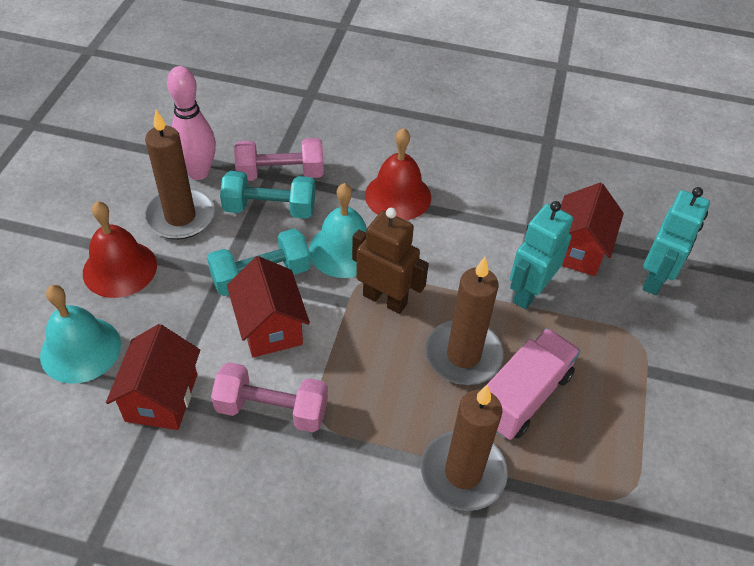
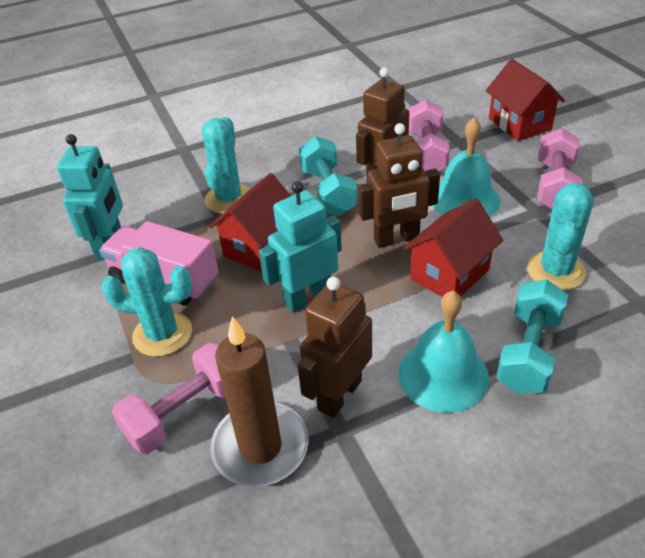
brown candle: 3 -> 1
brown robot: 1 -> 3
pink bowling pin: 1 -> 0
pink dumbbell: 2 -> 3
red bell: 2 -> 0
turquoise cactus: 0 -> 3

